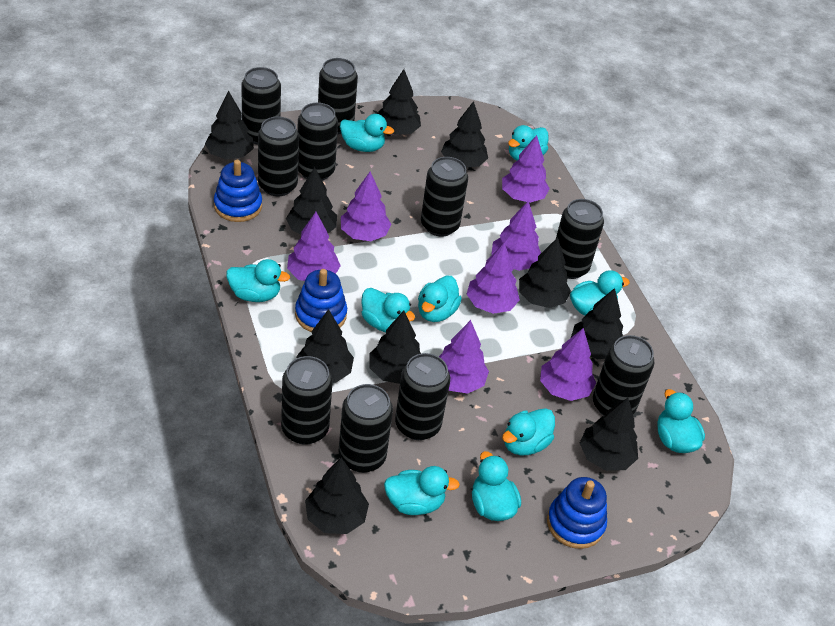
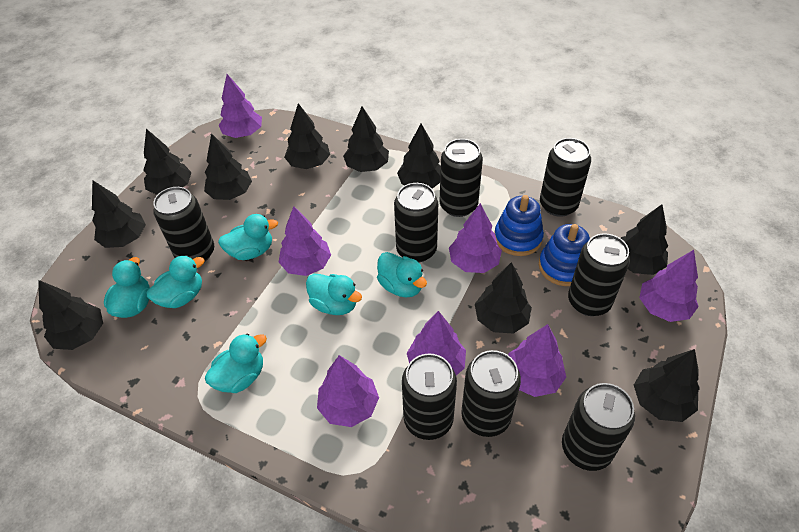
black can: 10 -> 8
blue stacking toy: 3 -> 2
turquoise duck: 10 -> 6

